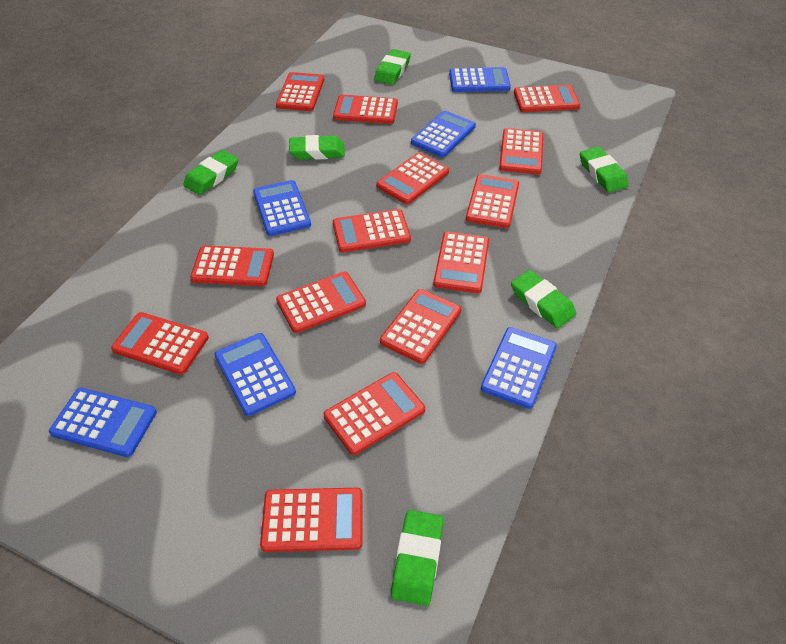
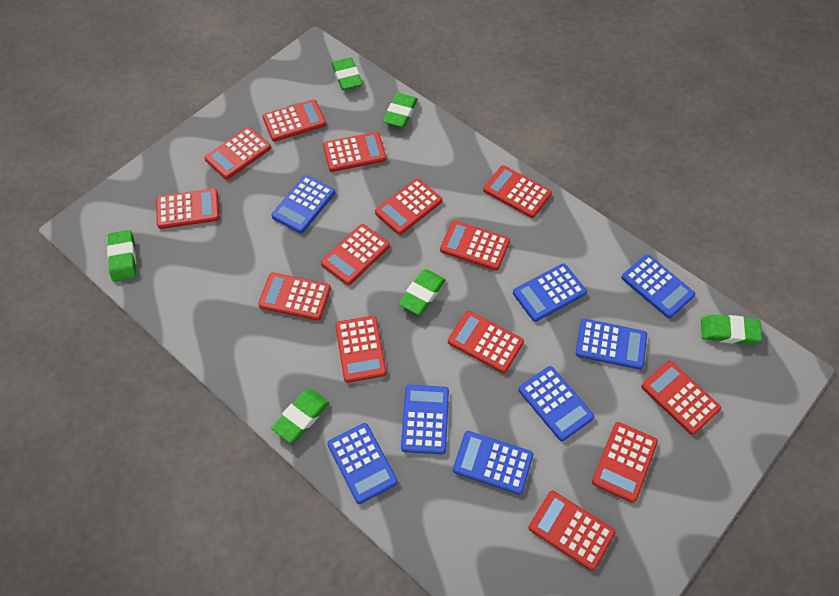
blue calculator: 6 -> 8

